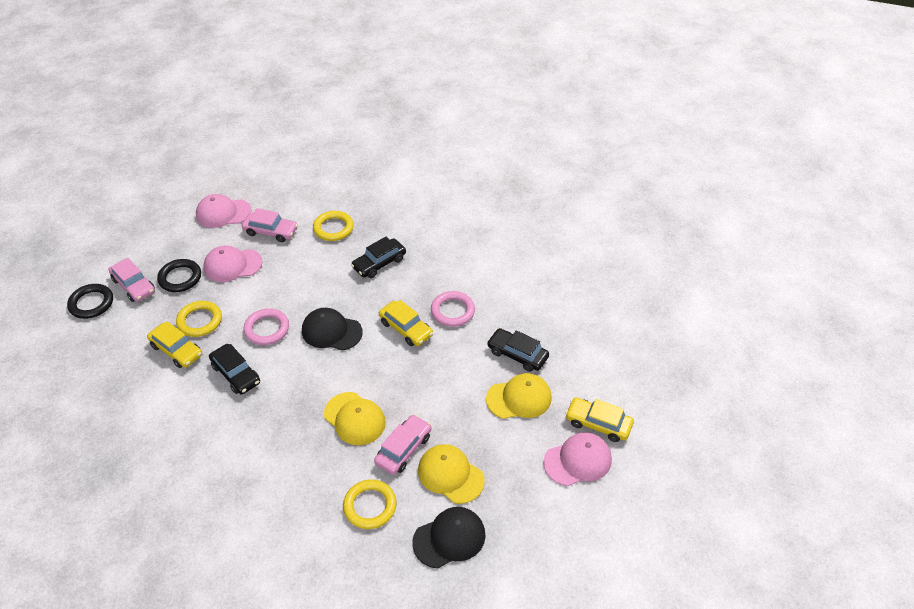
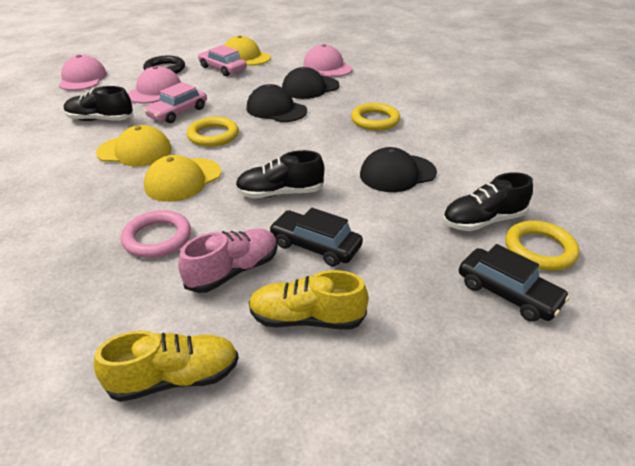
black cap: 2 -> 3
black car: 3 -> 2
black ring: 2 -> 1
black shoe: 0 -> 3
pink car: 3 -> 2
pink ring: 2 -> 1
pink shoe: 0 -> 1
yellow car: 3 -> 0
yellow shoe: 0 -> 2

